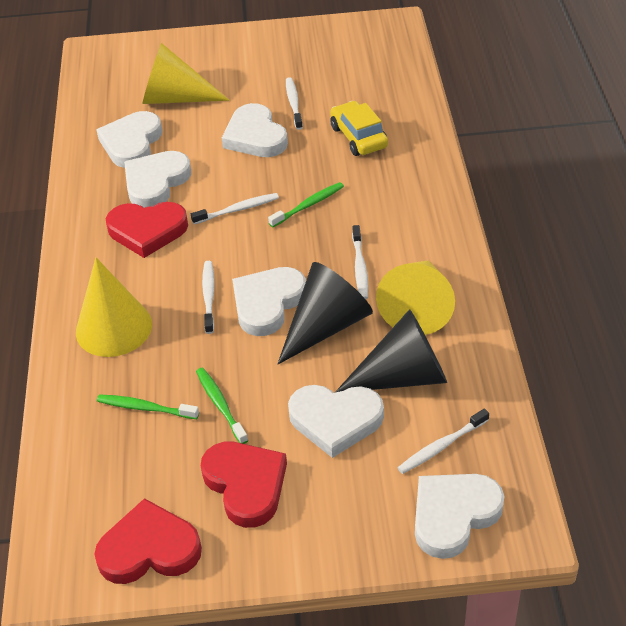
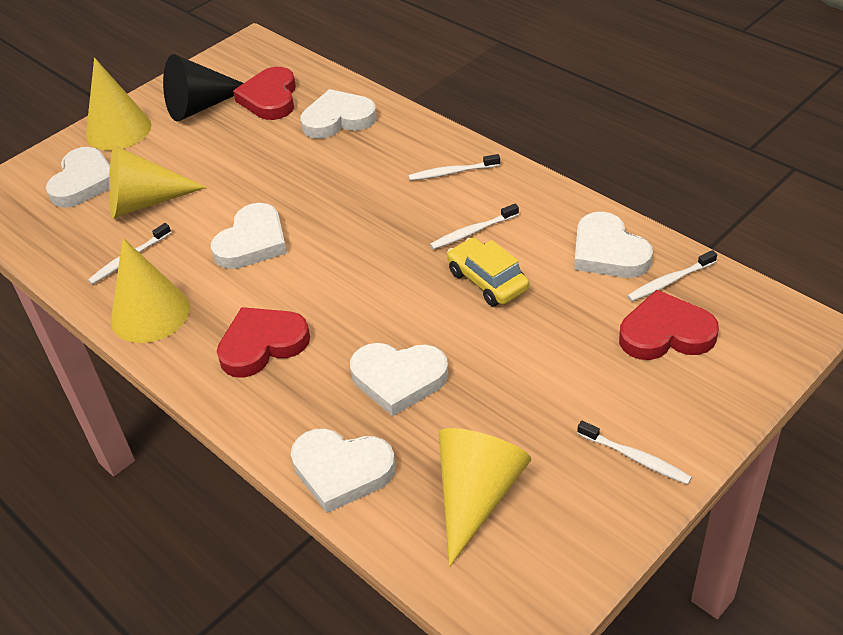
black cone: 2 -> 1
green toothbrush: 3 -> 0
yellow cone: 3 -> 4

